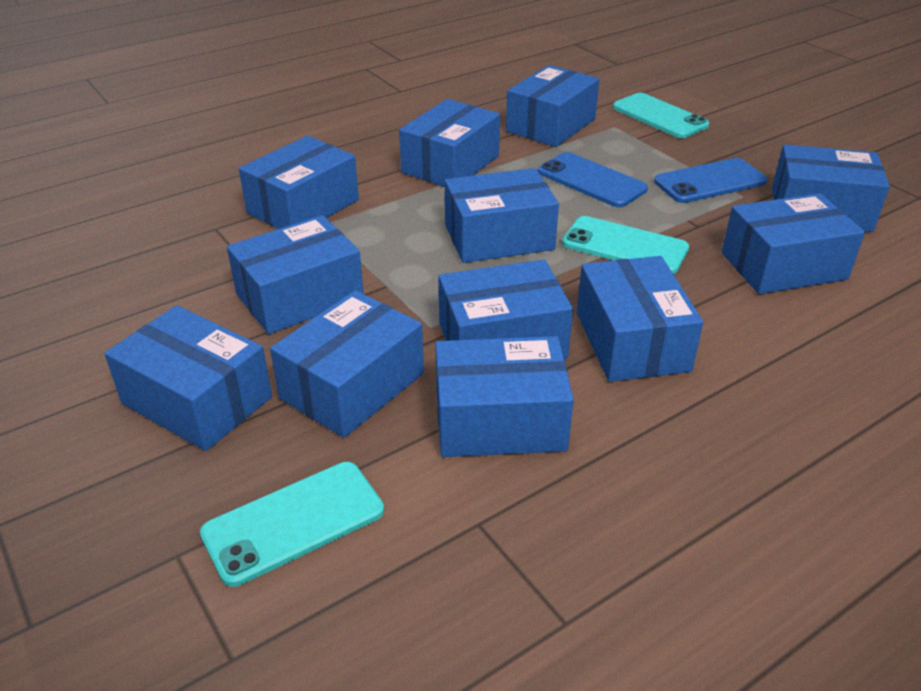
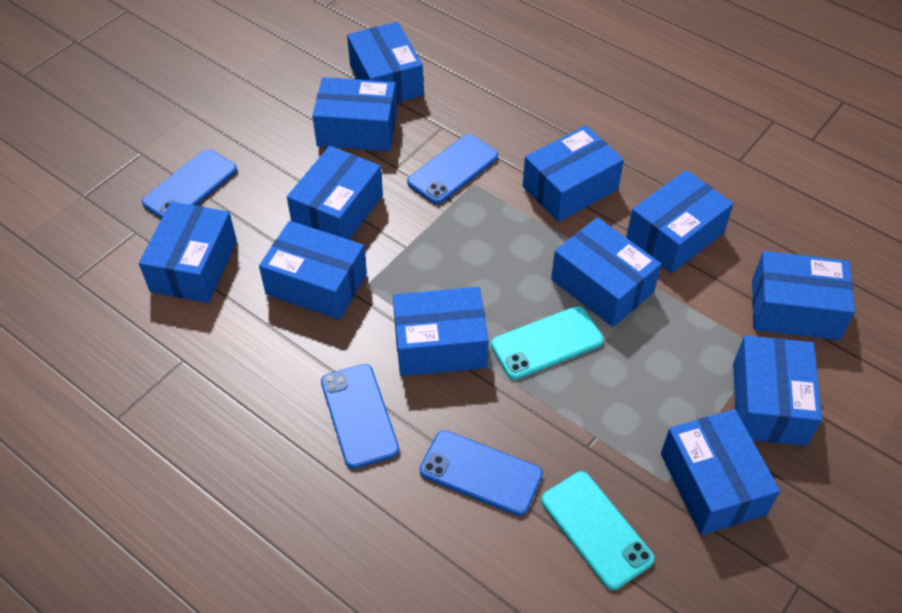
blue phone: 2 -> 4
turquoise phone: 3 -> 2

